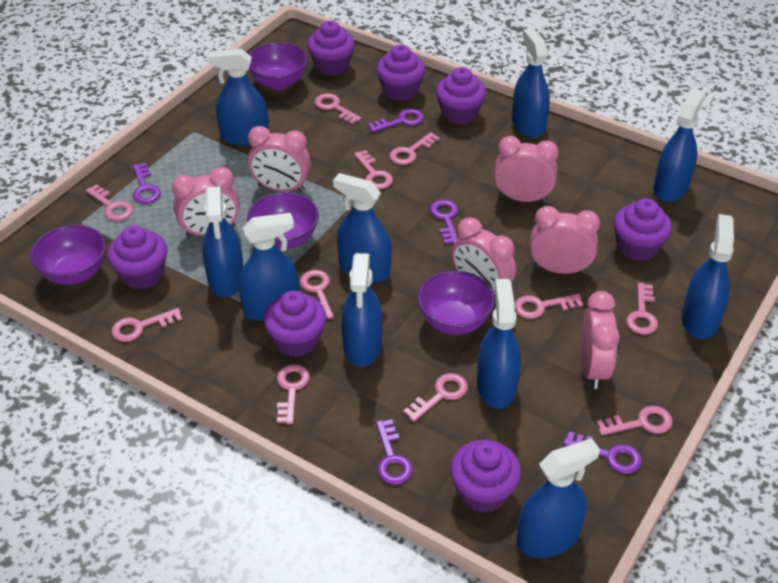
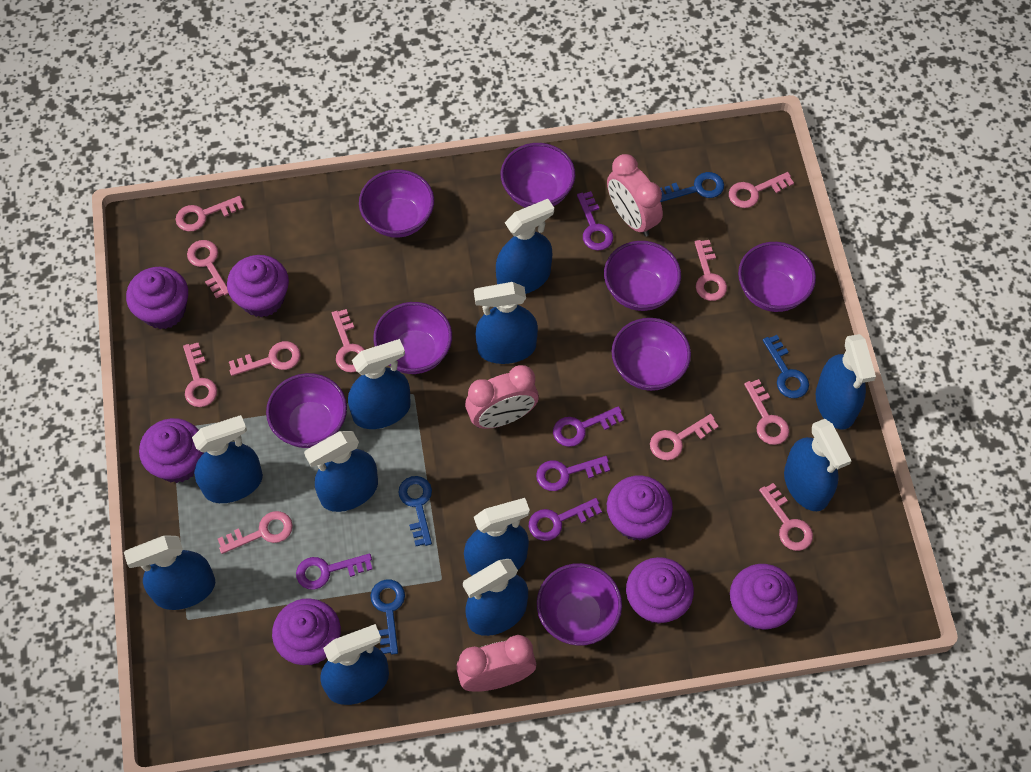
blue key: 0 -> 4
blue spray bottle: 10 -> 11
pink clock: 6 -> 3
purple bowl: 4 -> 8

